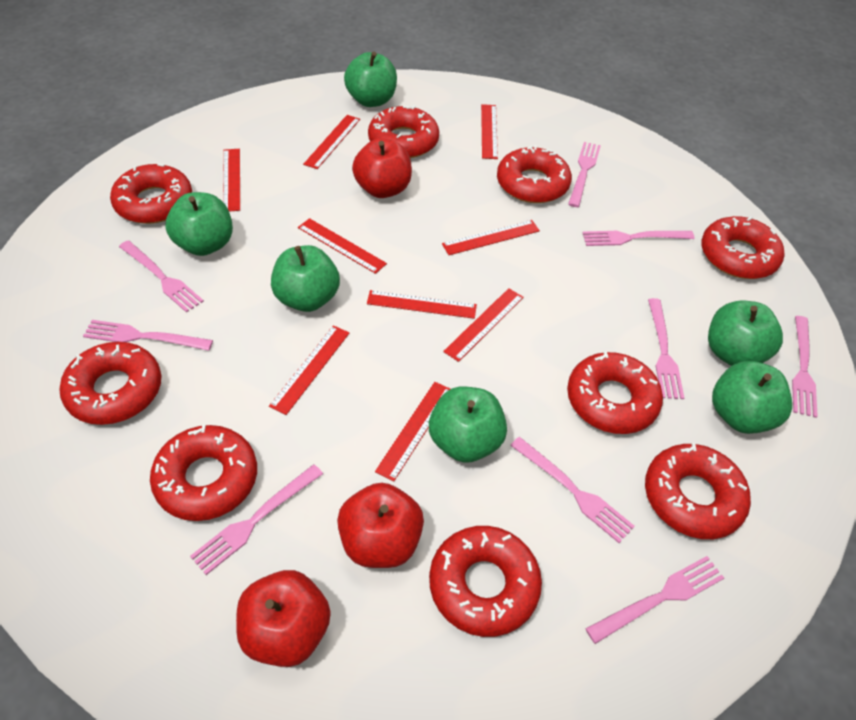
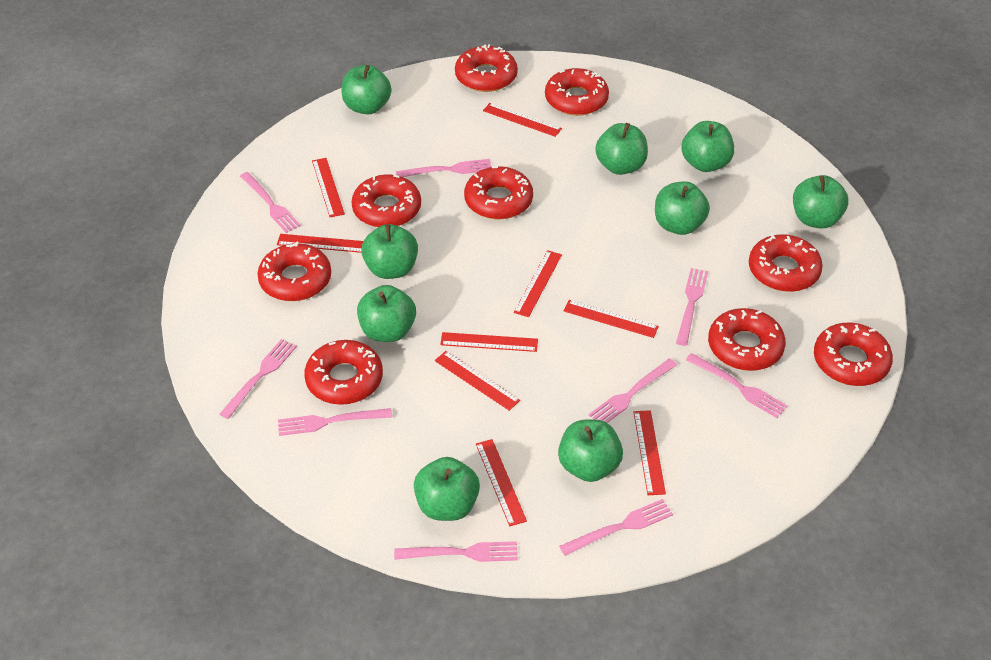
green apple: 6 -> 9
red apple: 3 -> 0

